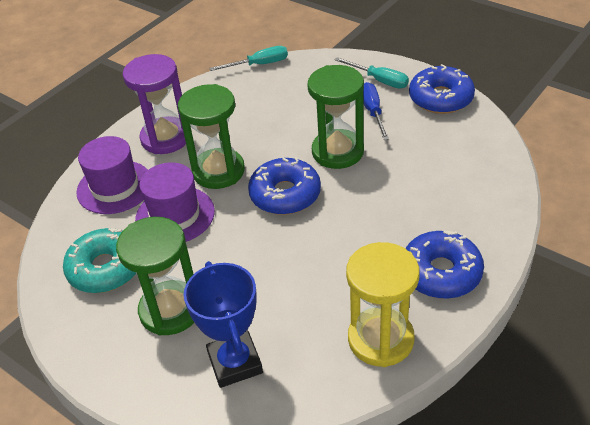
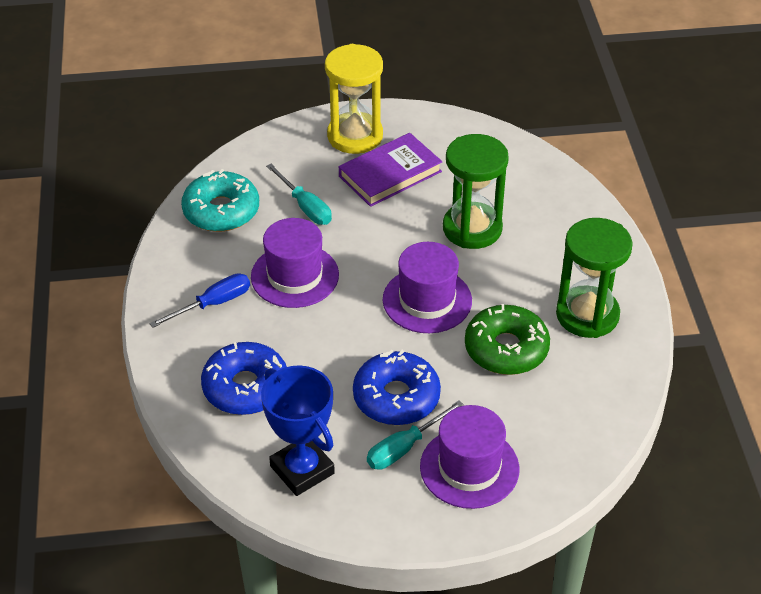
blue donut: 3 -> 2
green donut: 0 -> 1
green hourglass: 3 -> 2
purple book: 0 -> 1
purple hat: 2 -> 3
purple hourglass: 1 -> 0

